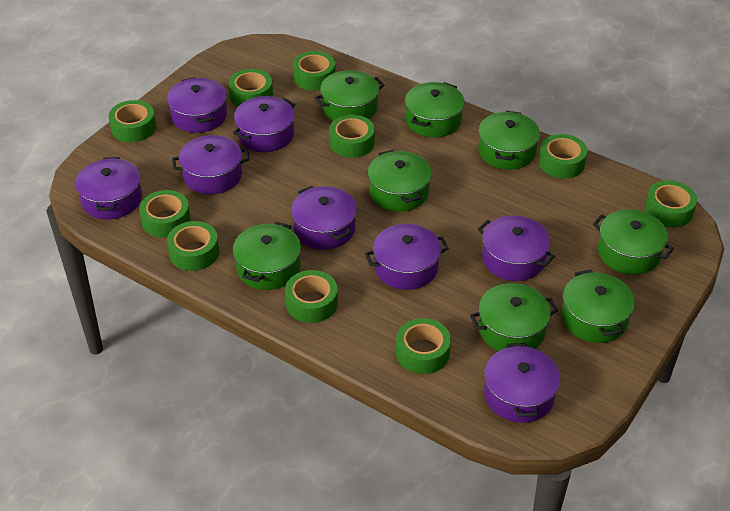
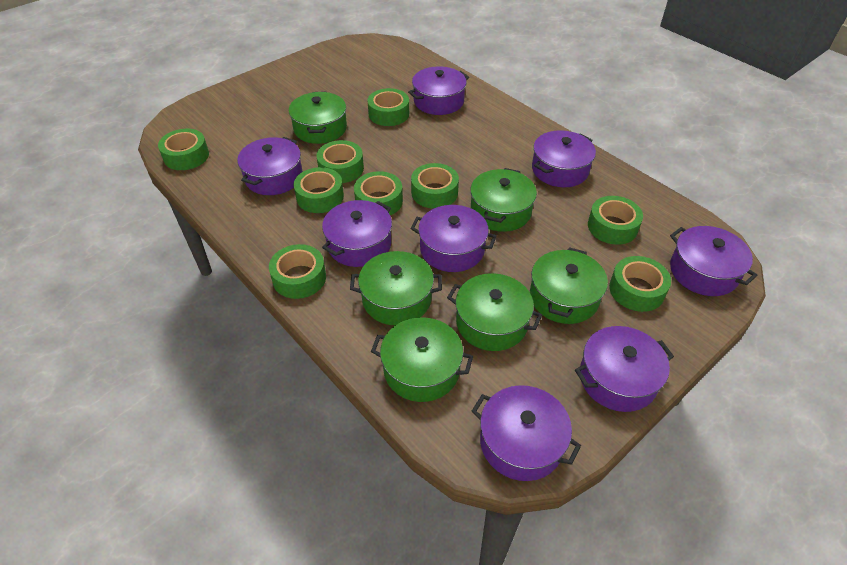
green pot: 8 -> 6
green tape: 10 -> 9

